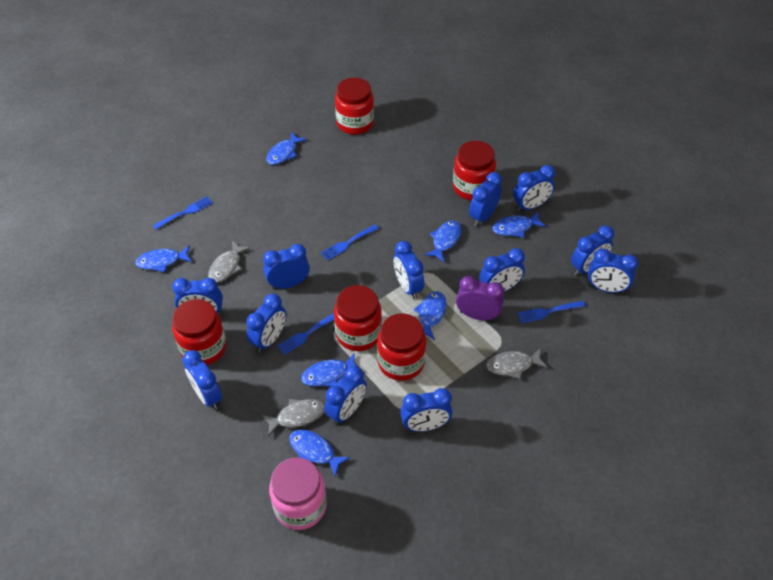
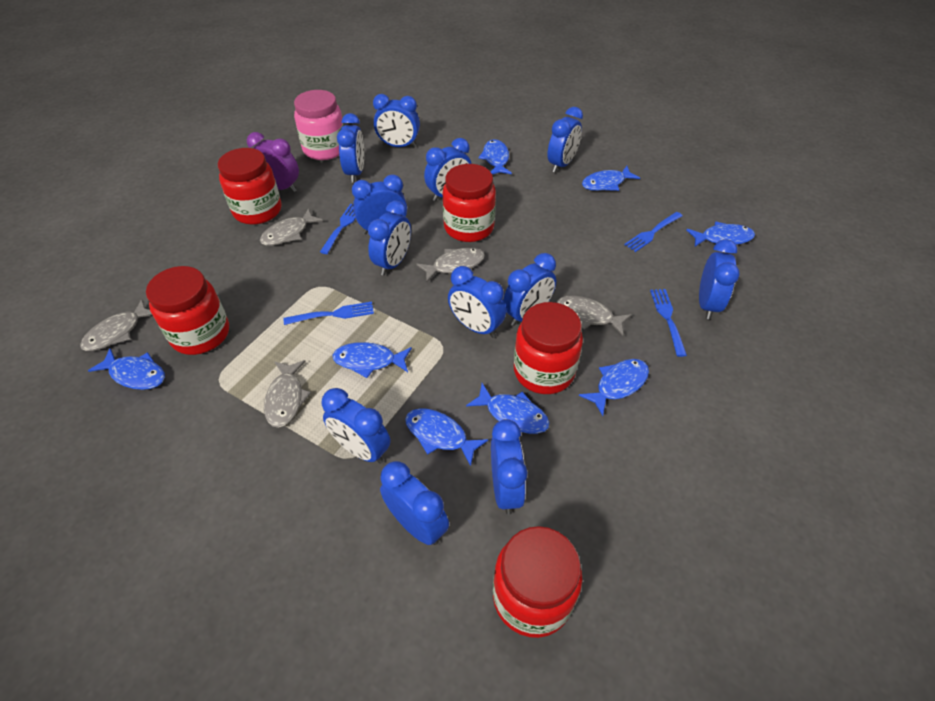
blue fish: 7 -> 8
grey fish: 3 -> 5

